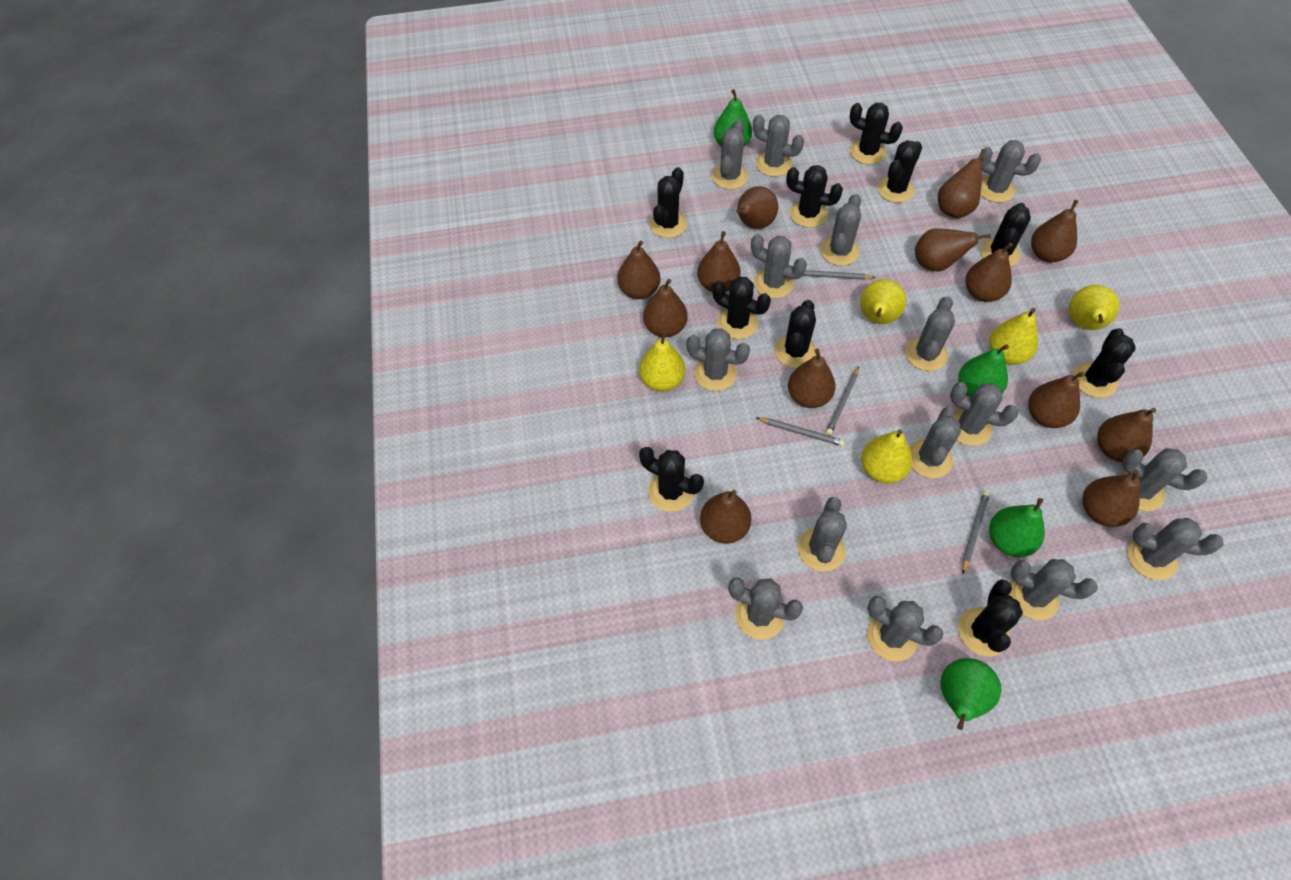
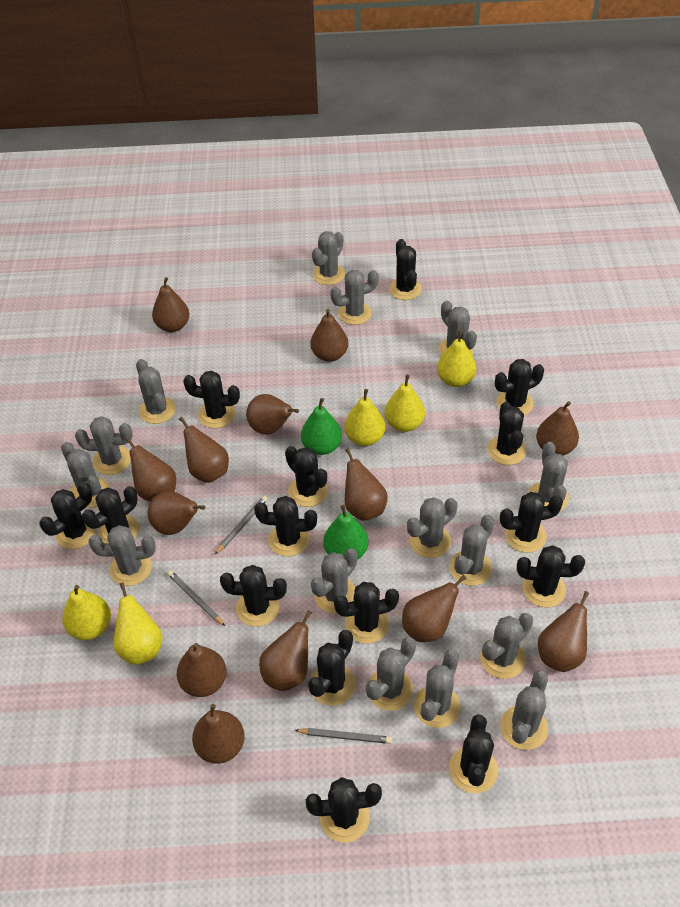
black cactus: 10 -> 15
green pear: 4 -> 2
grey pencil: 4 -> 3

